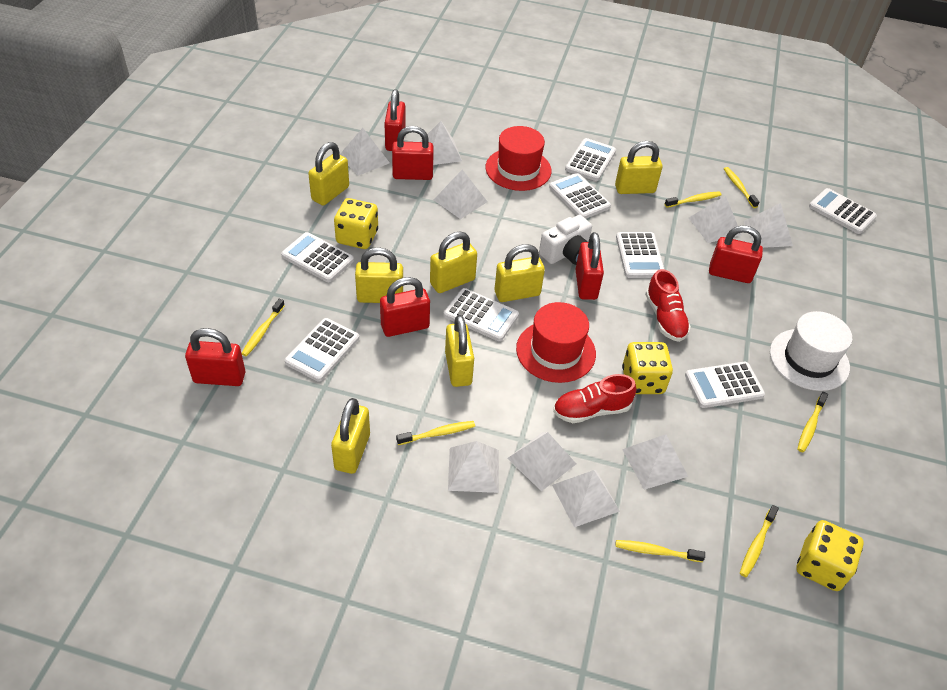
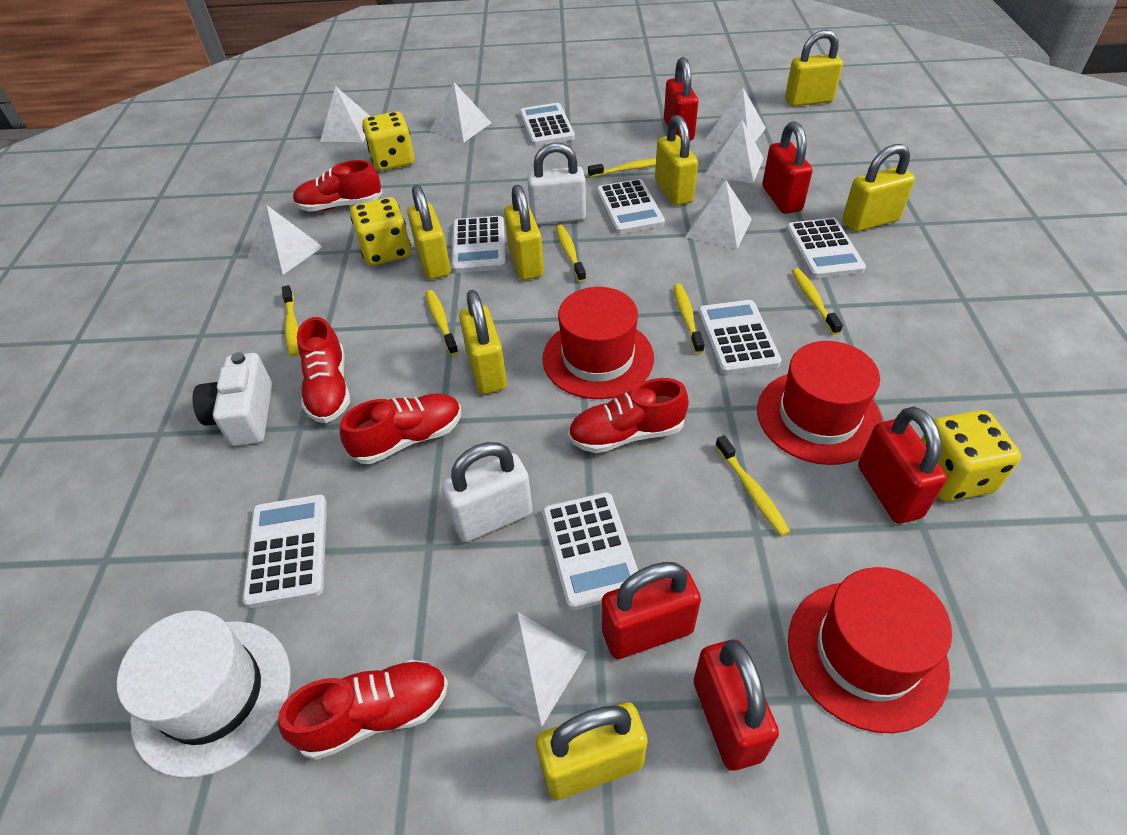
red hat: 2 -> 3
red padlock: 6 -> 5
red shoe: 2 -> 5
white calculator: 8 -> 7
white padlock: 0 -> 2
white pyramid: 9 -> 7

